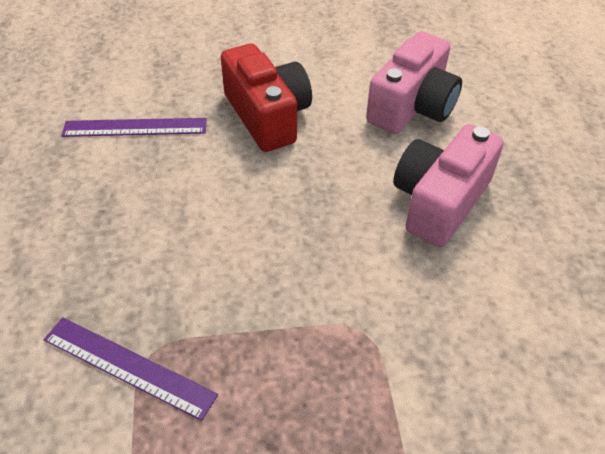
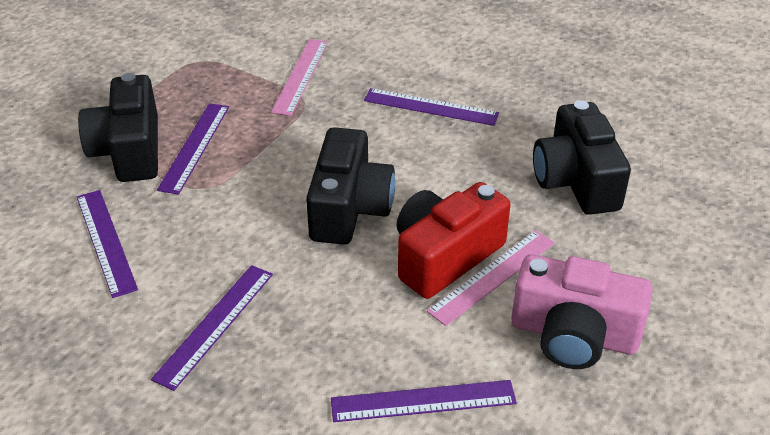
black camera: 0 -> 3
pink camera: 2 -> 1
pink ruler: 0 -> 2
purple ruler: 2 -> 5

